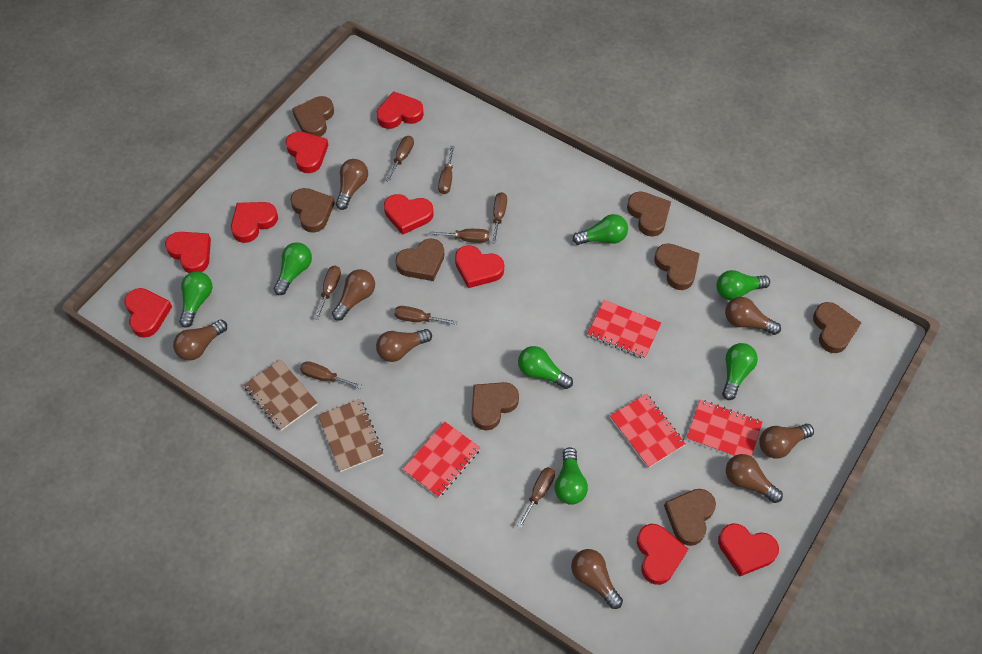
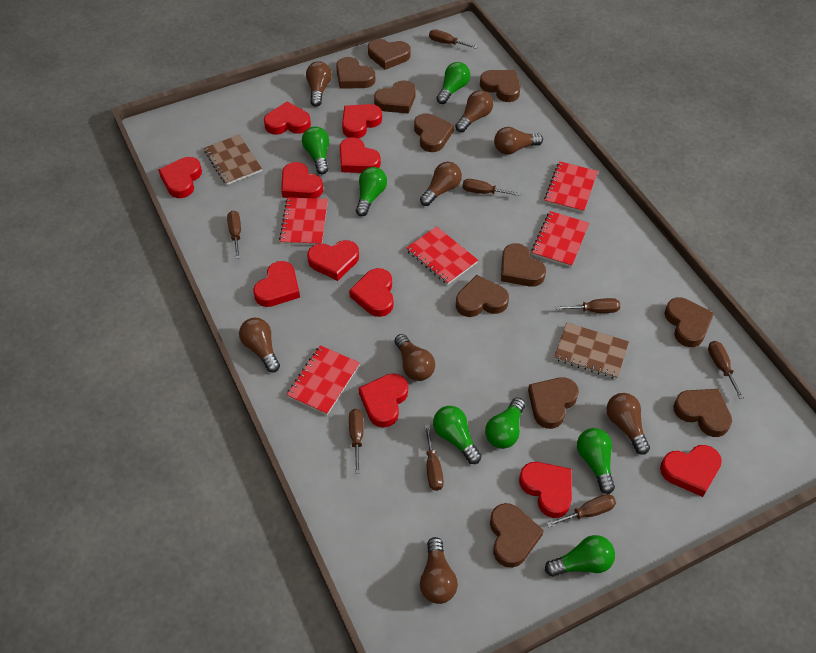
brown heart: 8 -> 11
red heart: 9 -> 11
red notebook: 4 -> 5

